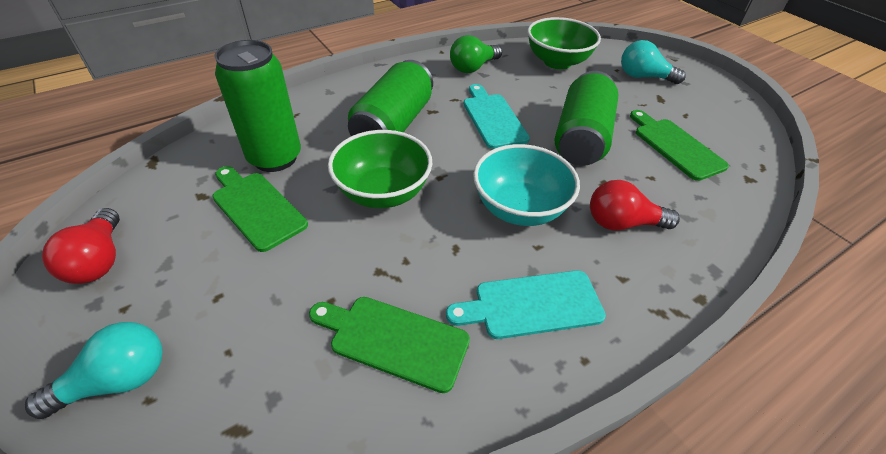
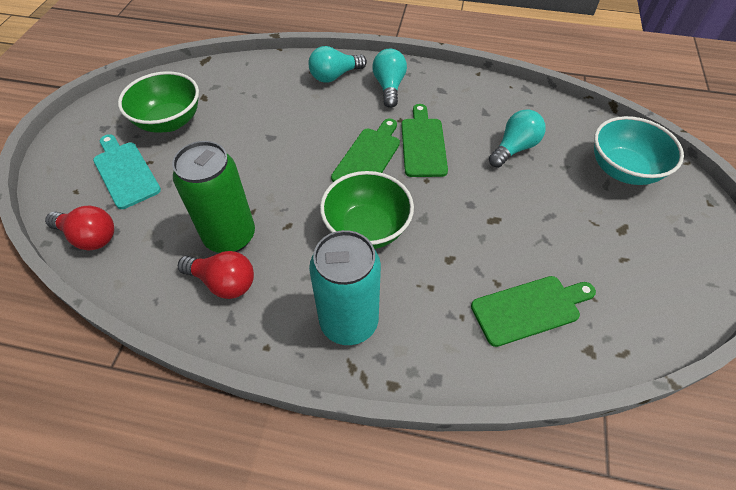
green can: 3 -> 1
green light bulb: 1 -> 0
turquoise can: 0 -> 1
turquoise cutting board: 2 -> 1
turquoise light bulb: 2 -> 3

